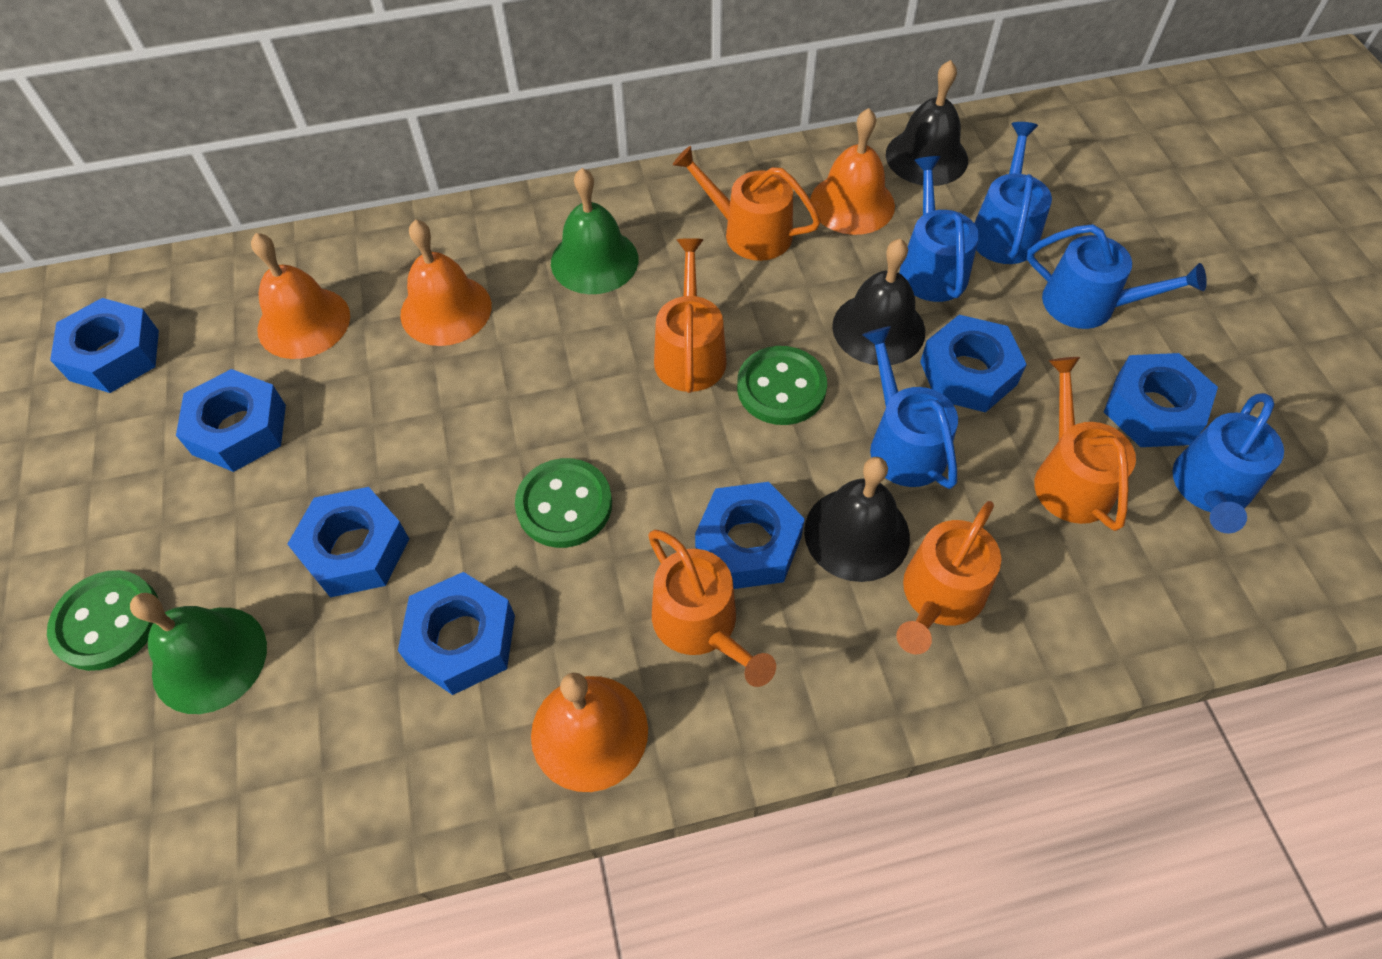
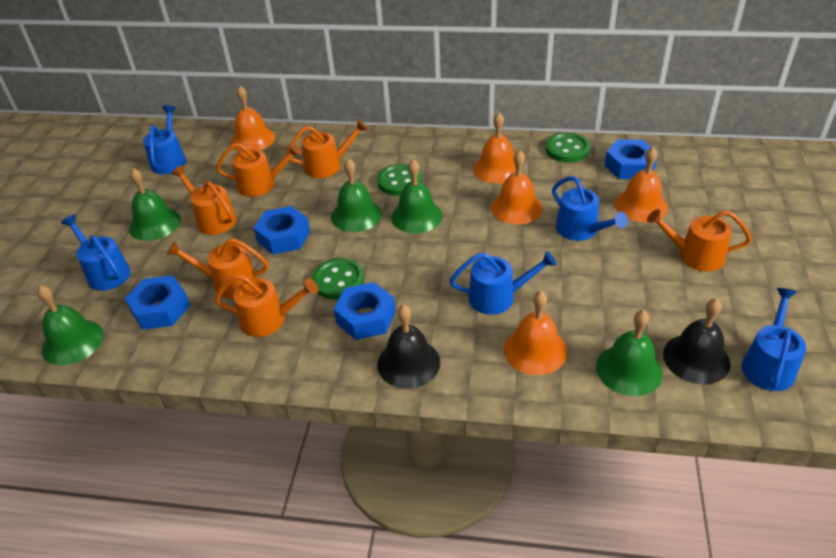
black bell: 3 -> 2
blue nut: 7 -> 4
green bell: 2 -> 5
orange bell: 4 -> 5
orange watering can: 5 -> 6

